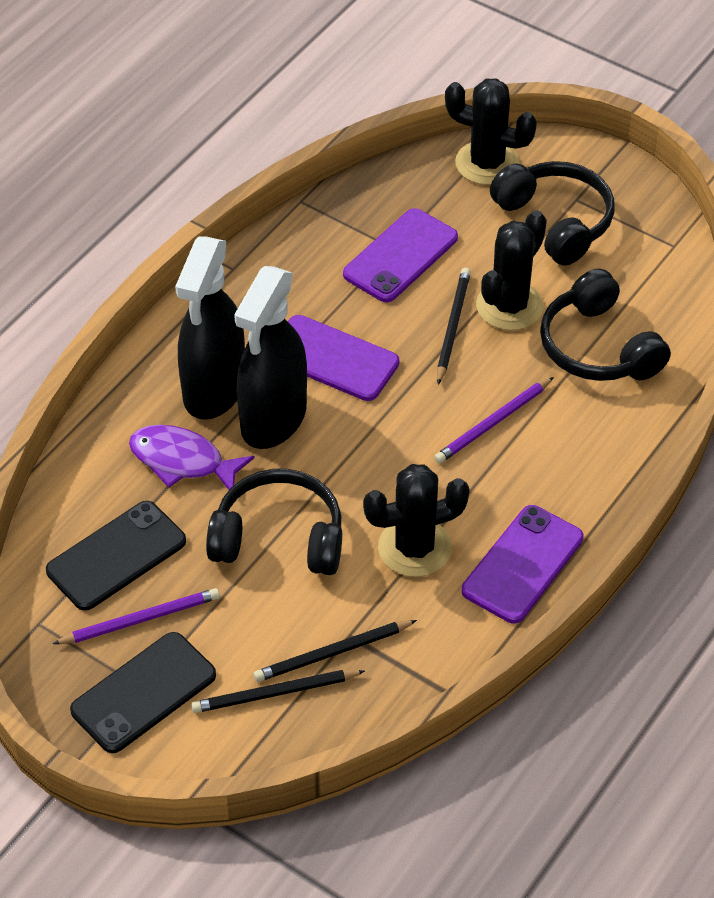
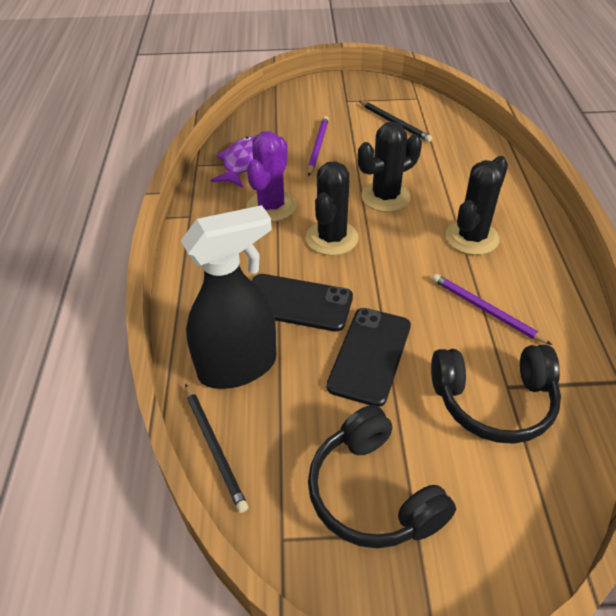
black headphones: 3 -> 2
black pencil: 3 -> 2
black spray bottle: 2 -> 1
purple cactus: 0 -> 1
purple phone: 3 -> 0

